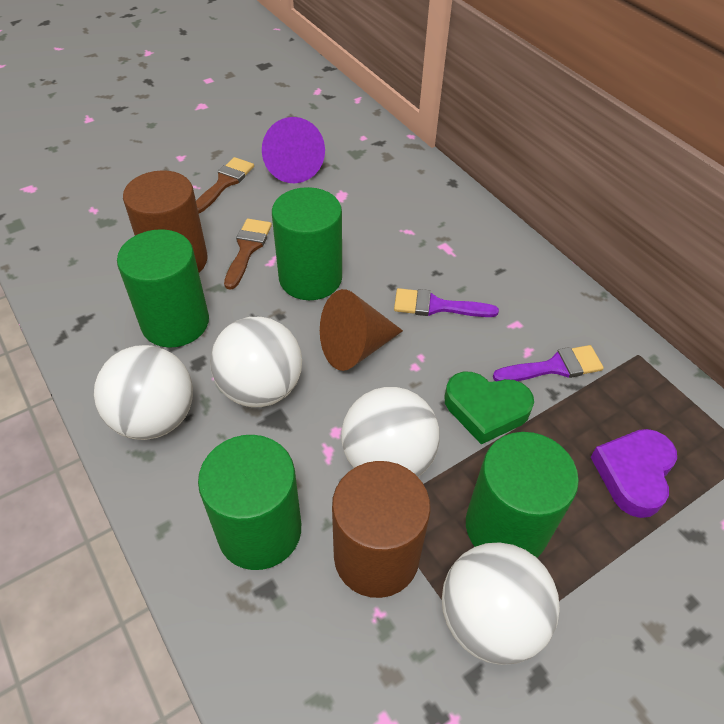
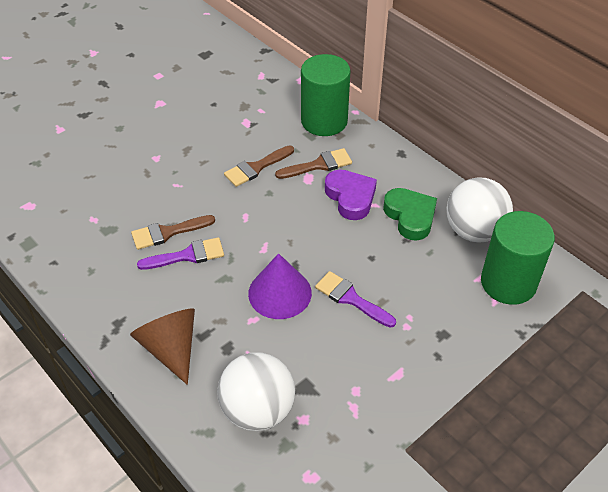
brown brush: 2 -> 3
brown cylinder: 2 -> 0
green cylinder: 4 -> 2
white ball: 4 -> 2

